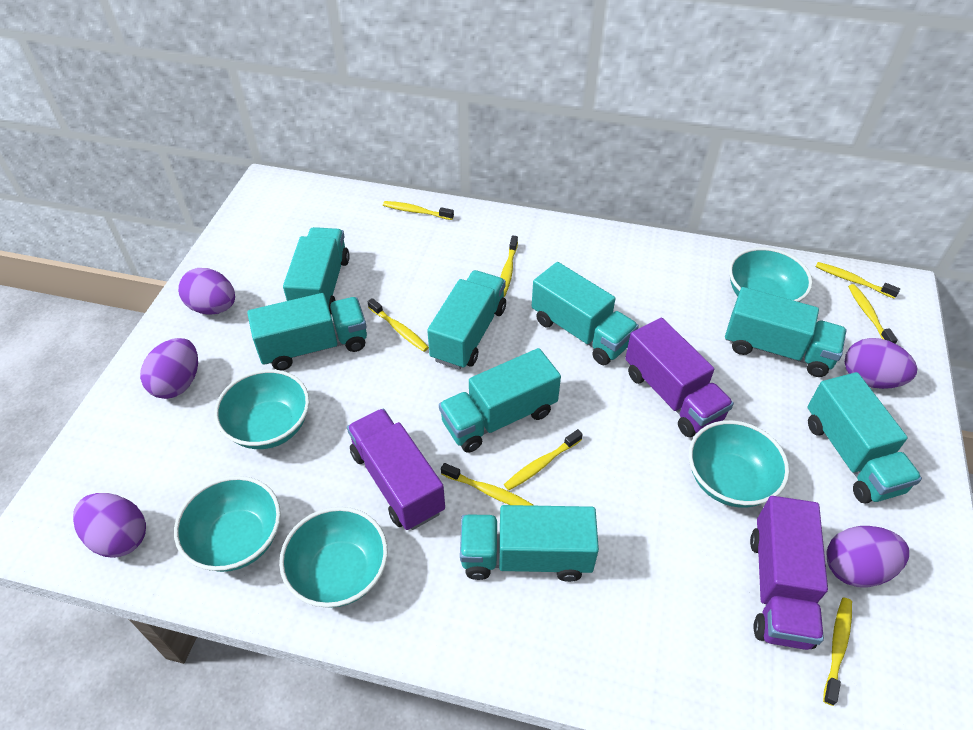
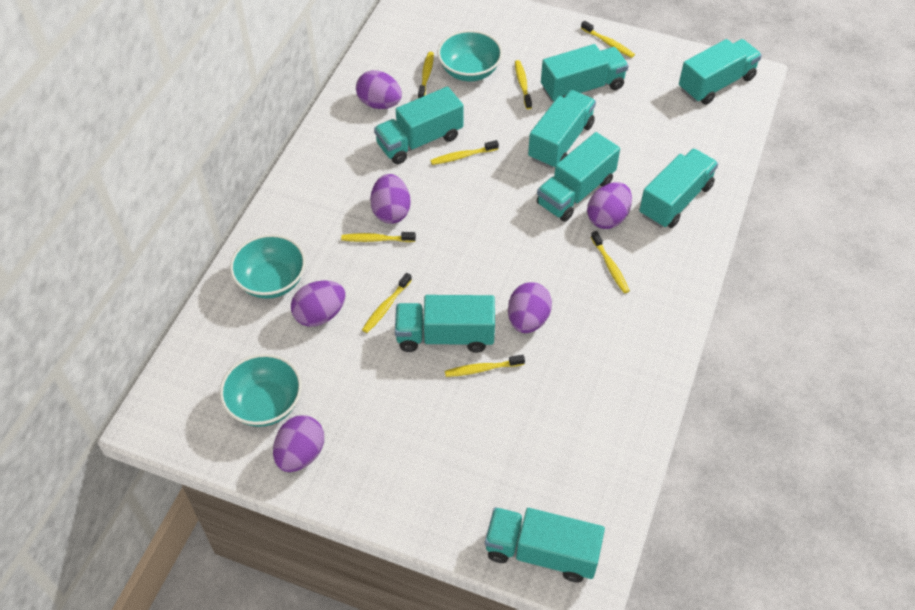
purple egg: 5 -> 6
purple truck: 3 -> 0
turquoise bowl: 5 -> 3

